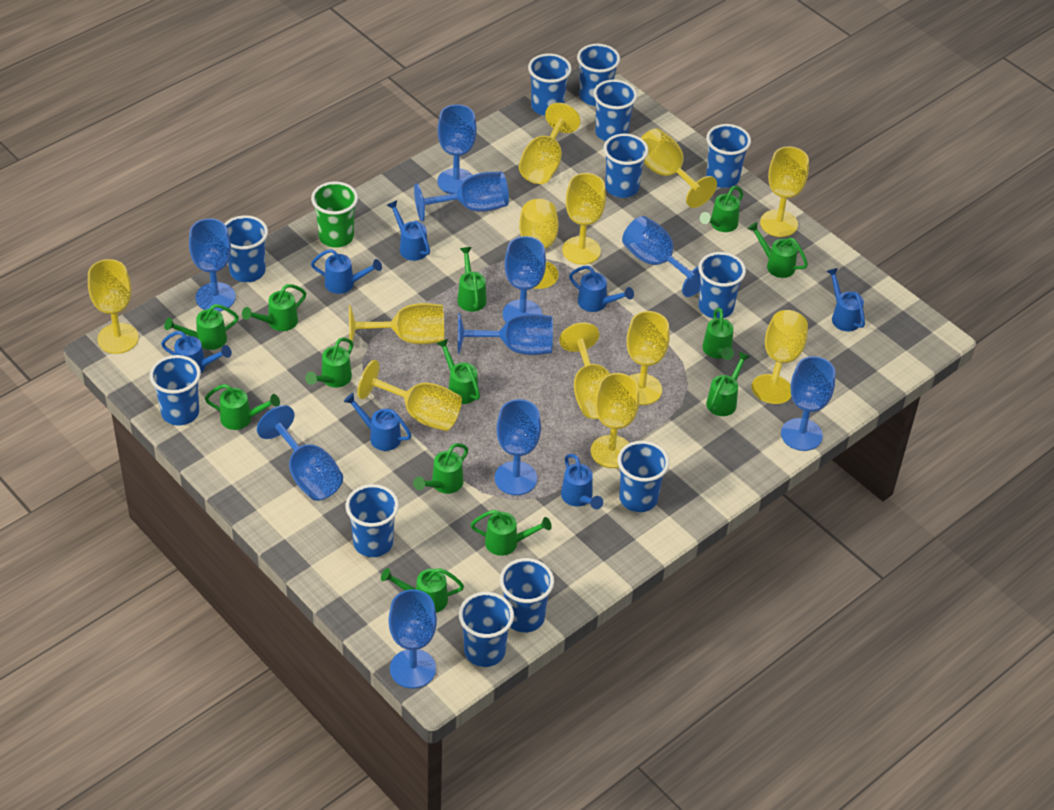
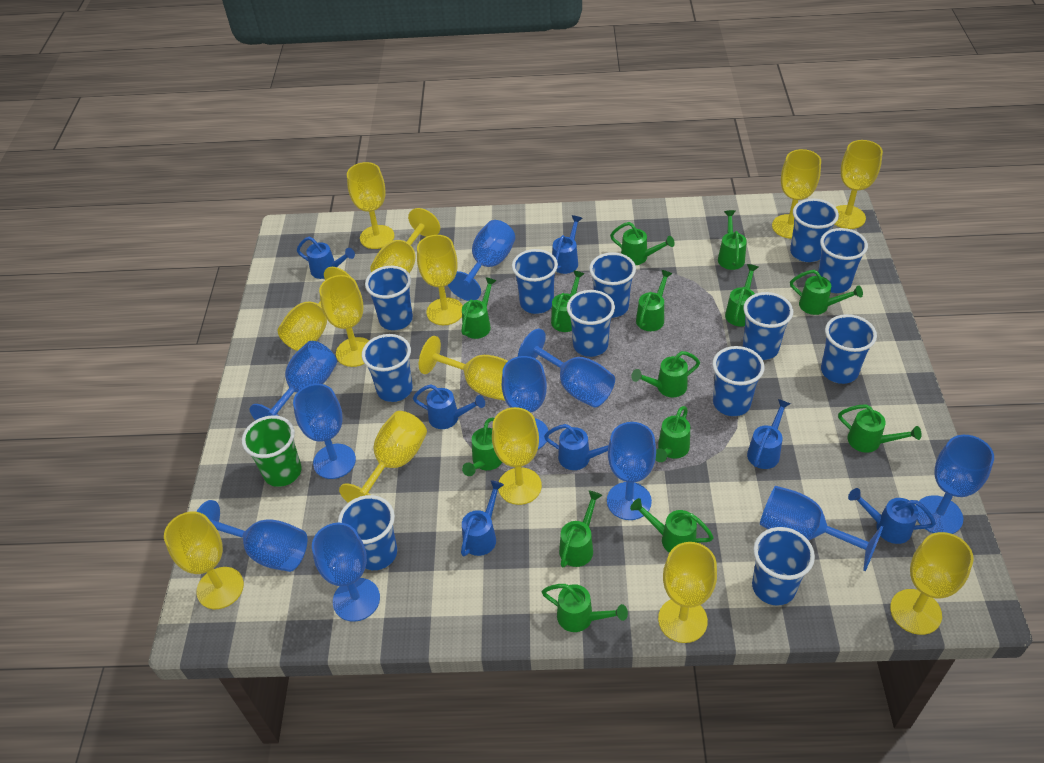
green watering can: 13 -> 14
yellow goblet: 12 -> 13

